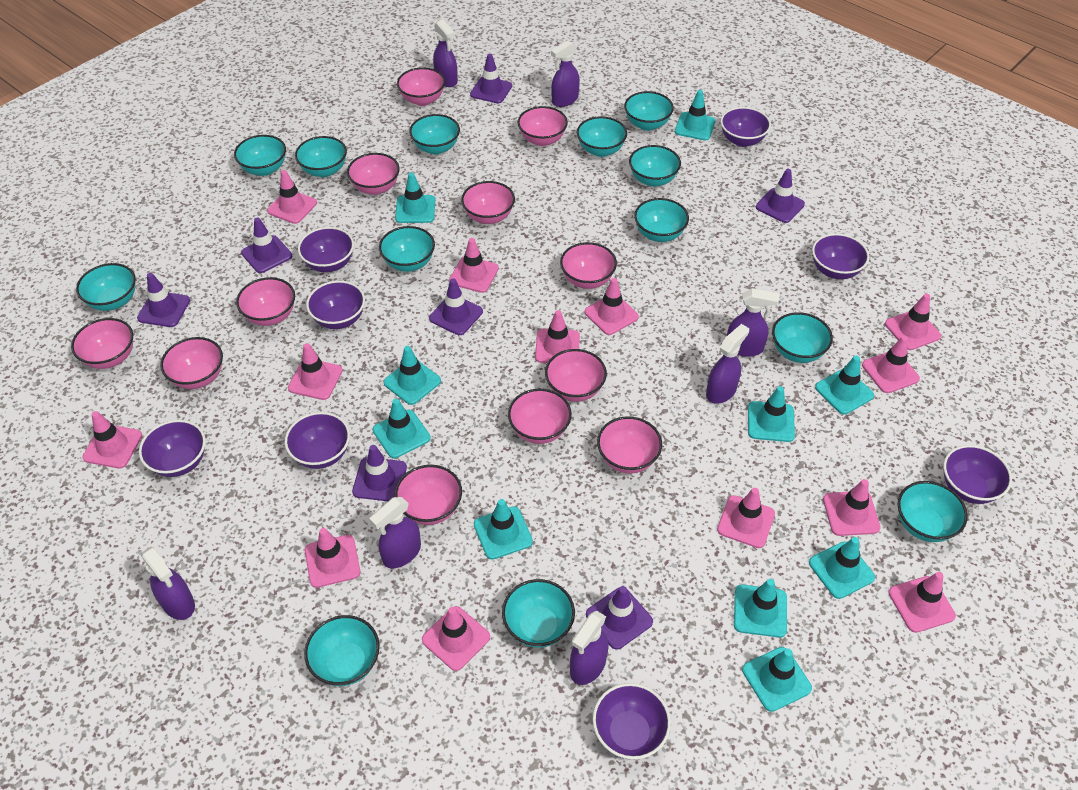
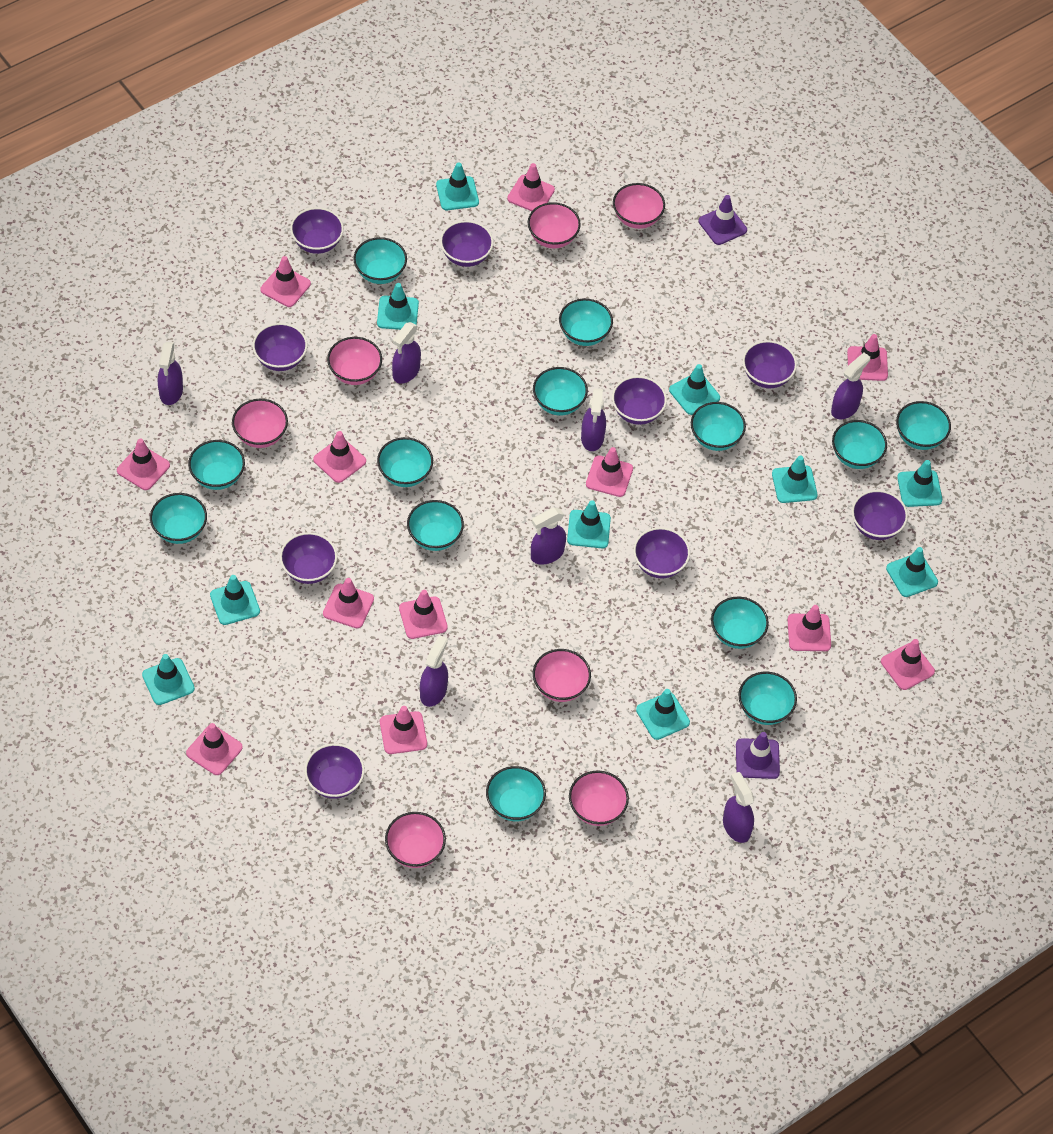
pink bowl: 12 -> 7
pink traffic cone: 13 -> 12
purple bowl: 8 -> 9
purple traffic cone: 7 -> 2

